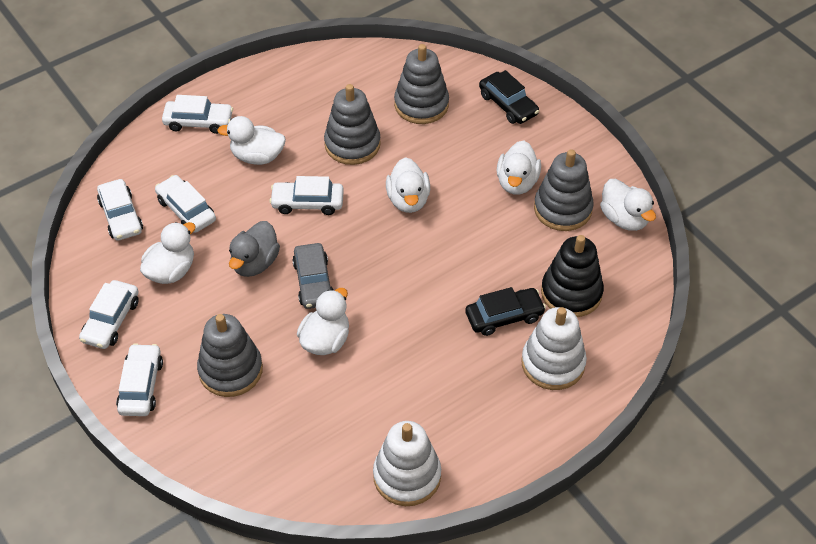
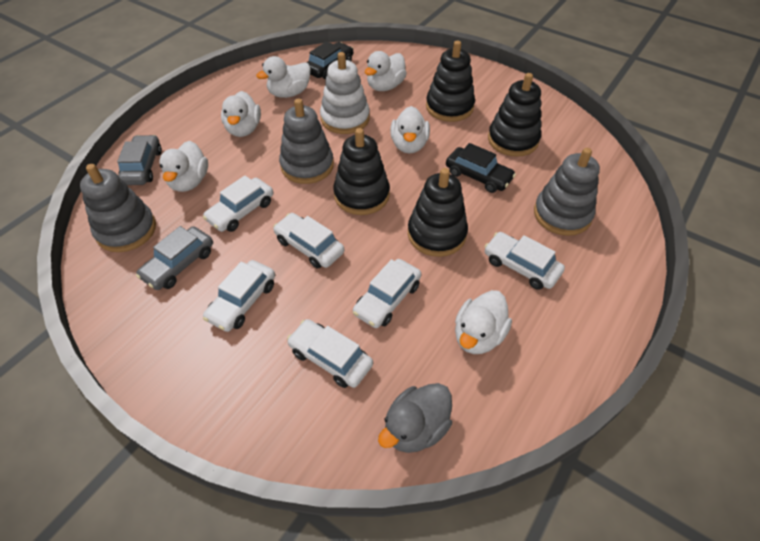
black stacking toy: 1 -> 4
grey car: 1 -> 2
grey stacking toy: 4 -> 3
white stacking toy: 2 -> 1

